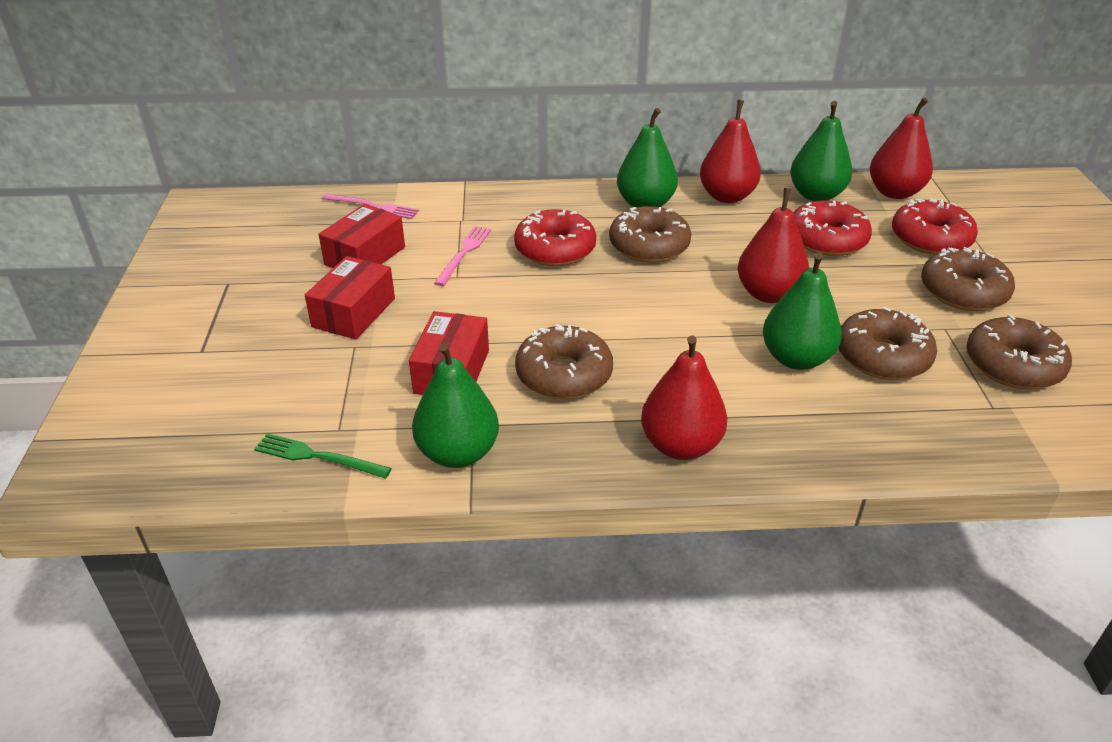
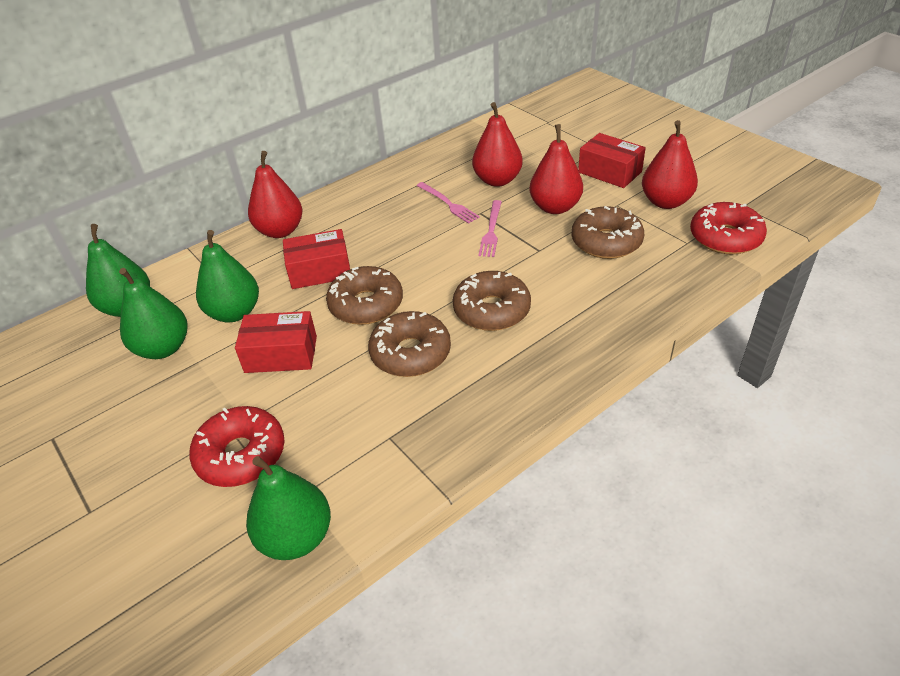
brown donut: 5 -> 4
green fork: 1 -> 0
red donut: 3 -> 2

